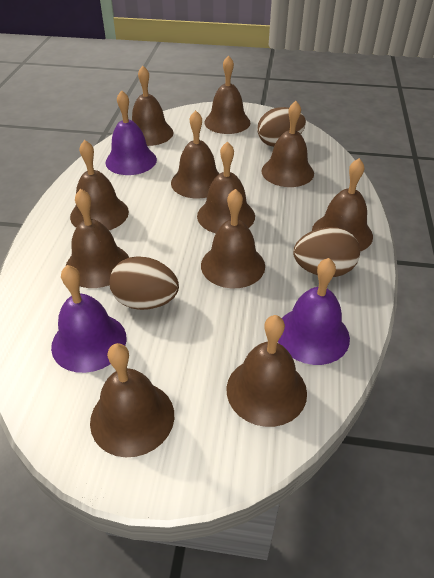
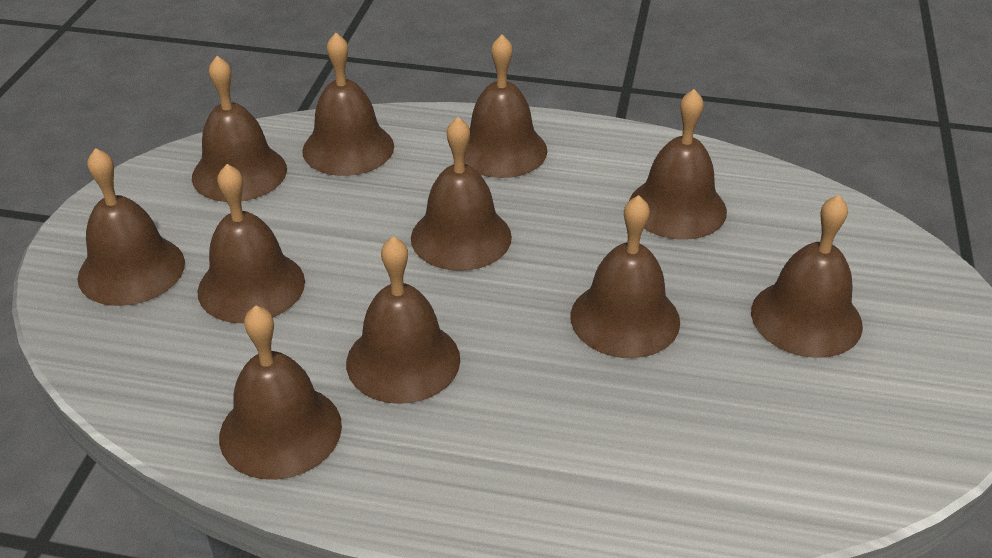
brown egg: 3 -> 0
purple bell: 3 -> 0

